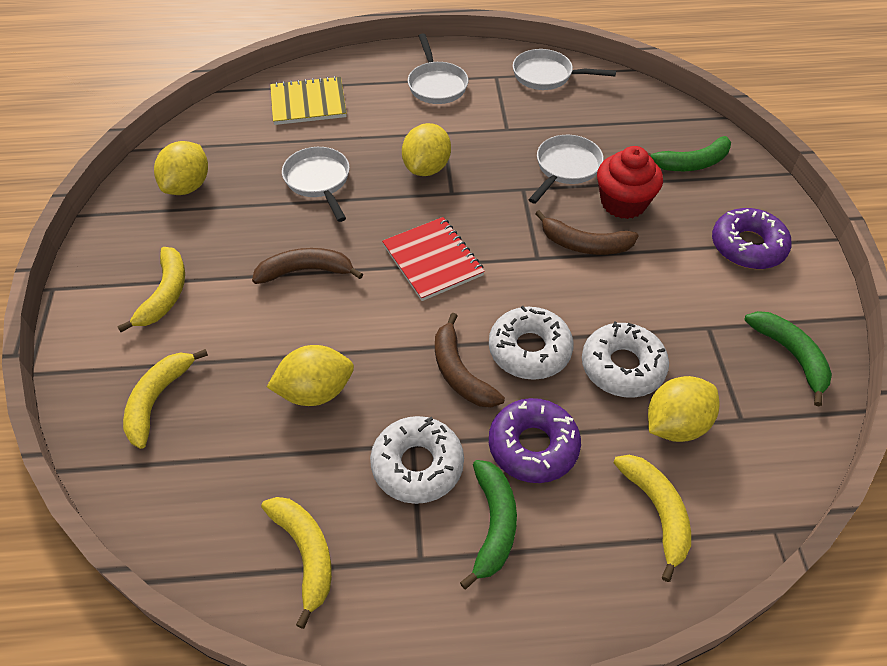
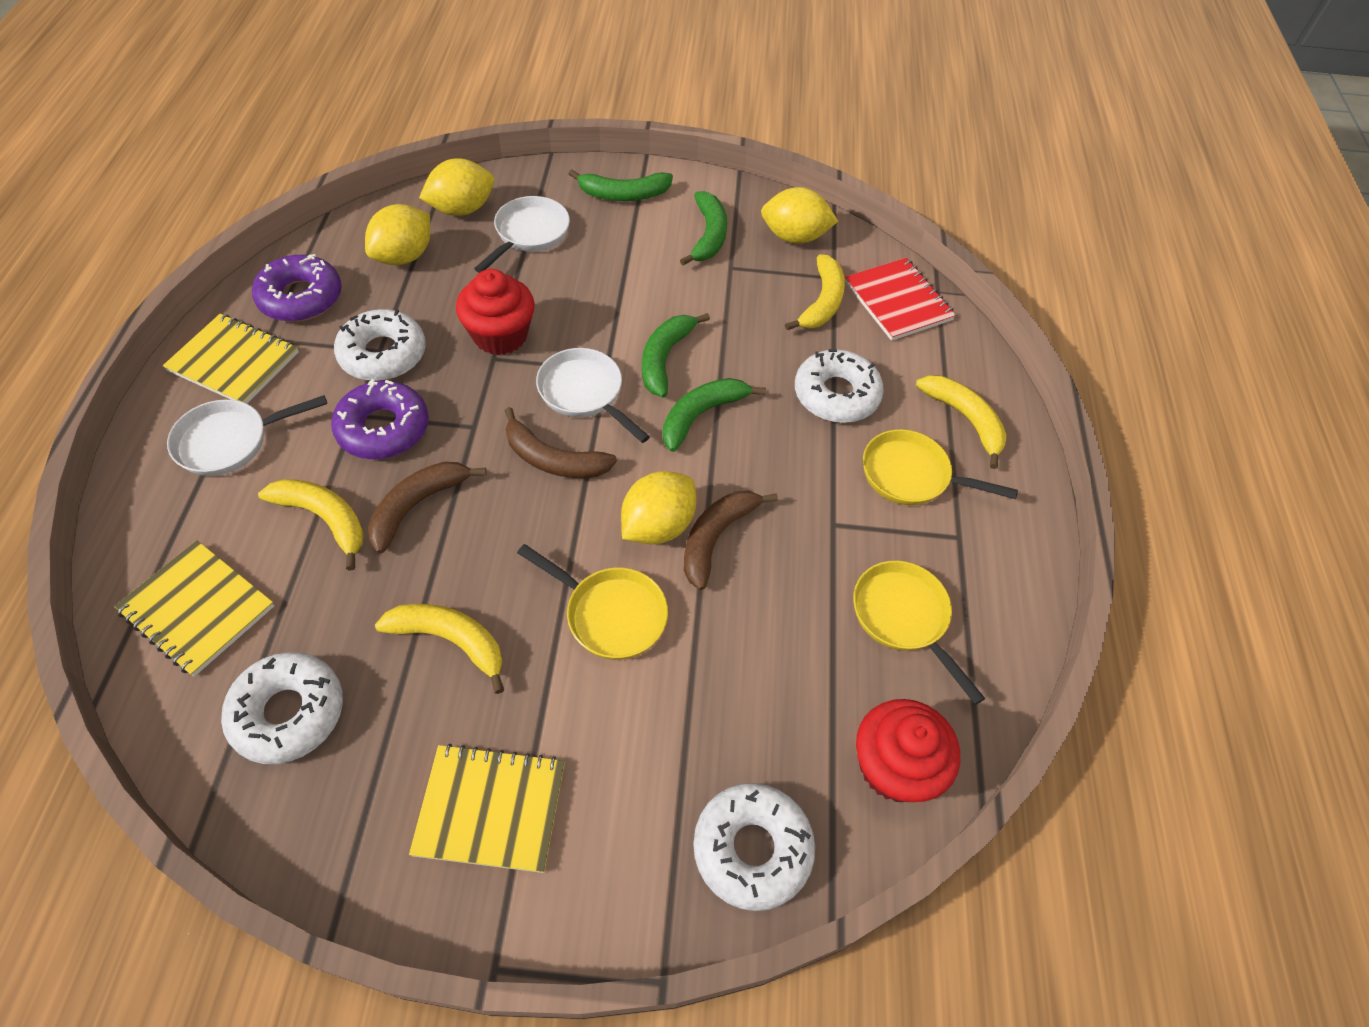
green banana: 3 -> 4
red cupcake: 1 -> 2
white donut: 3 -> 4
white pan: 4 -> 3
yellow notebook: 1 -> 3
yellow pan: 0 -> 3

